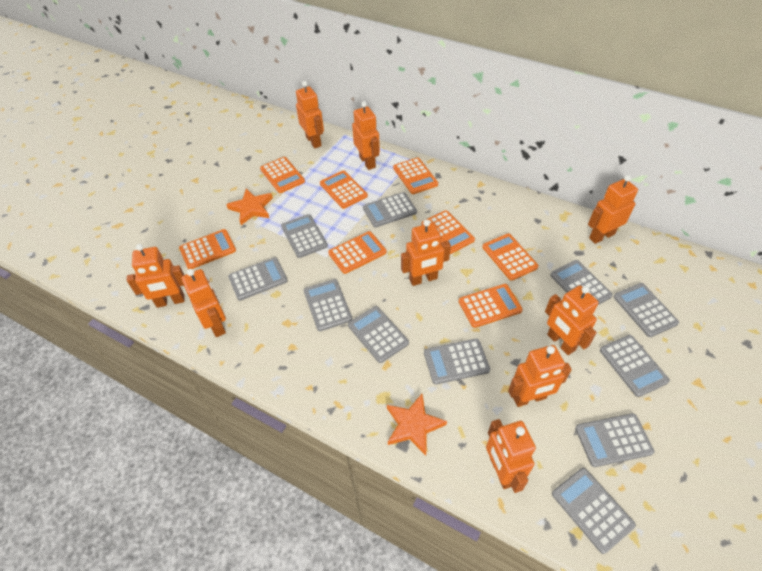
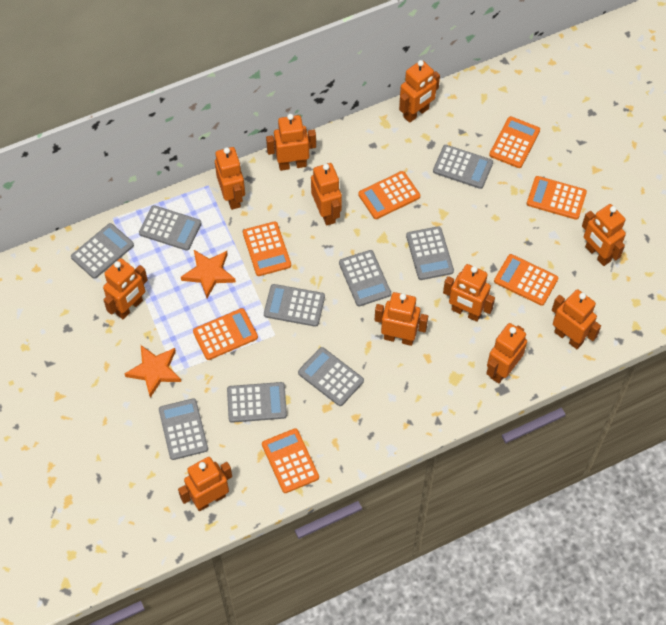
grey calculator: 11 -> 9
orange calculator: 8 -> 7
orange robot: 9 -> 11

